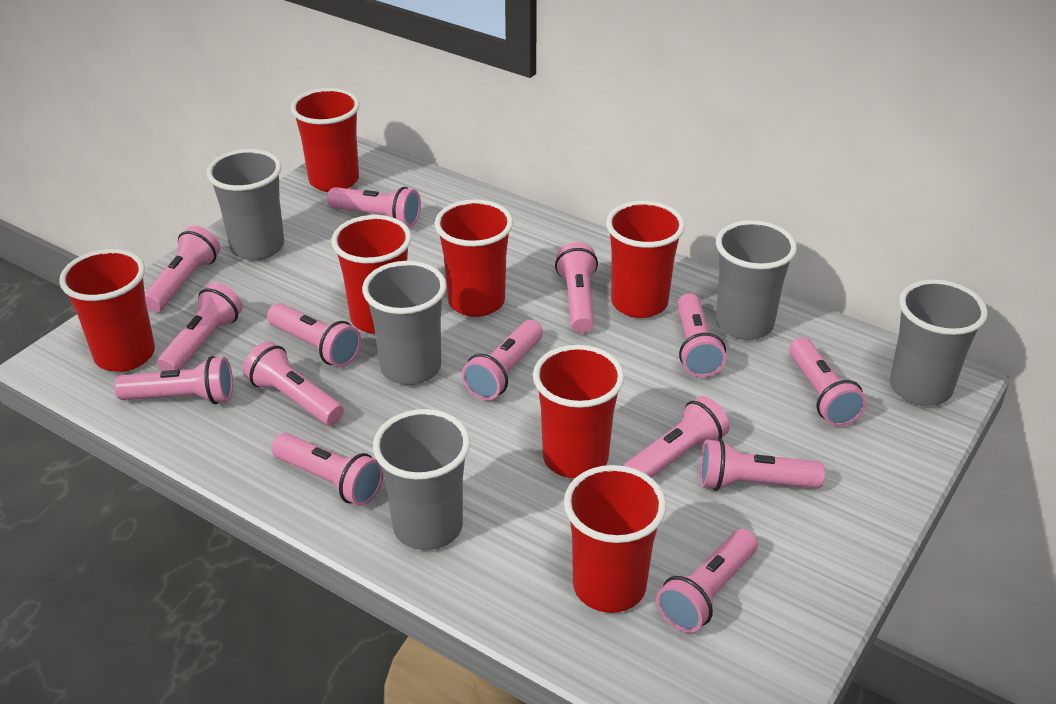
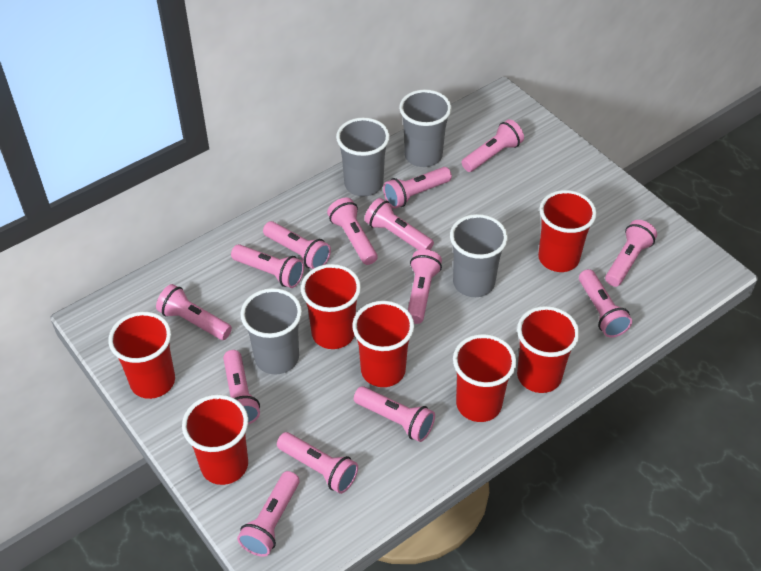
grey cup: 5 -> 4

